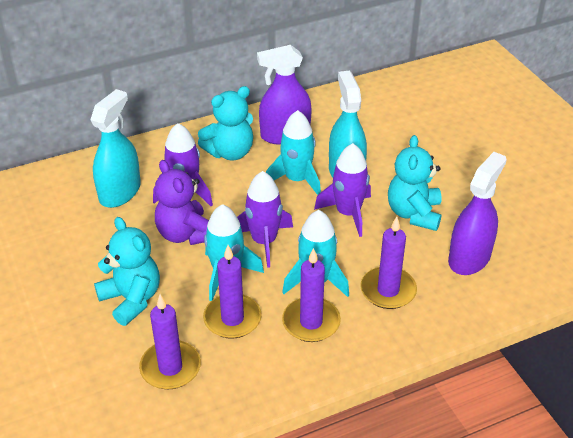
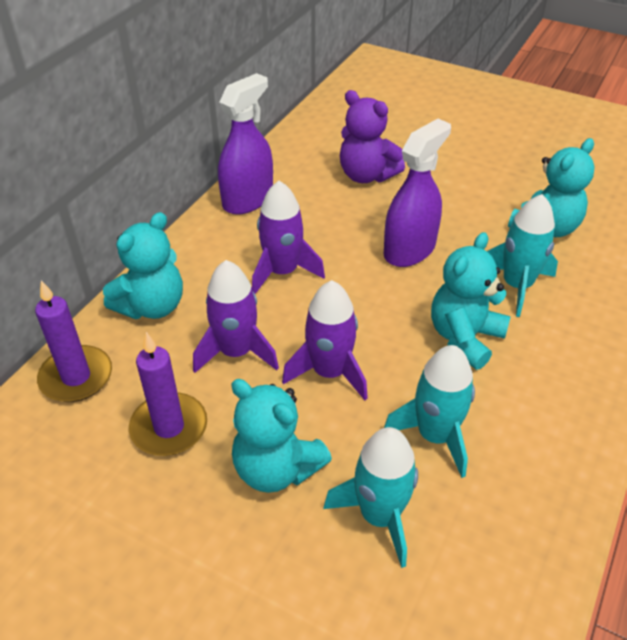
purple candle: 4 -> 2
turquoise spray bottle: 2 -> 0
turquoise teddy bear: 3 -> 4

